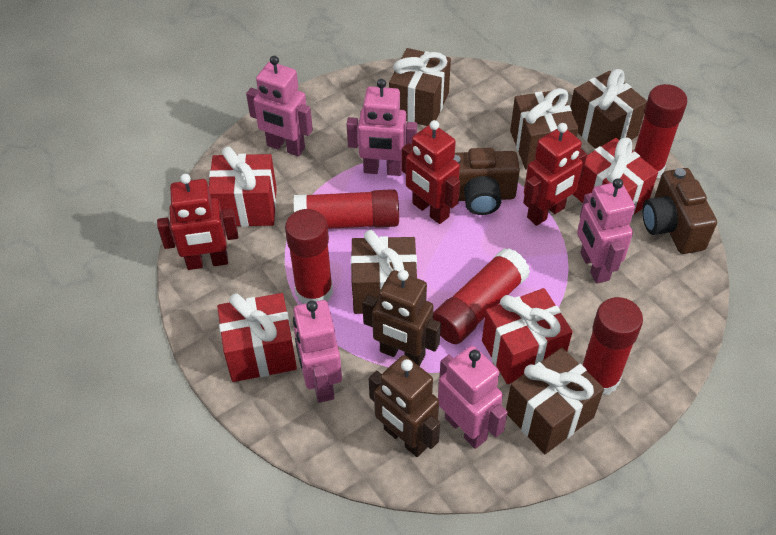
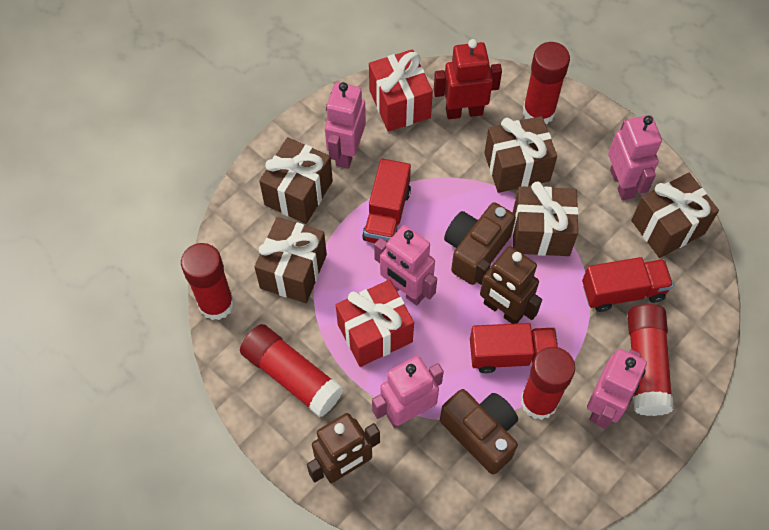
red gift: 4 -> 2
red robot: 3 -> 1
red truck: 0 -> 3

